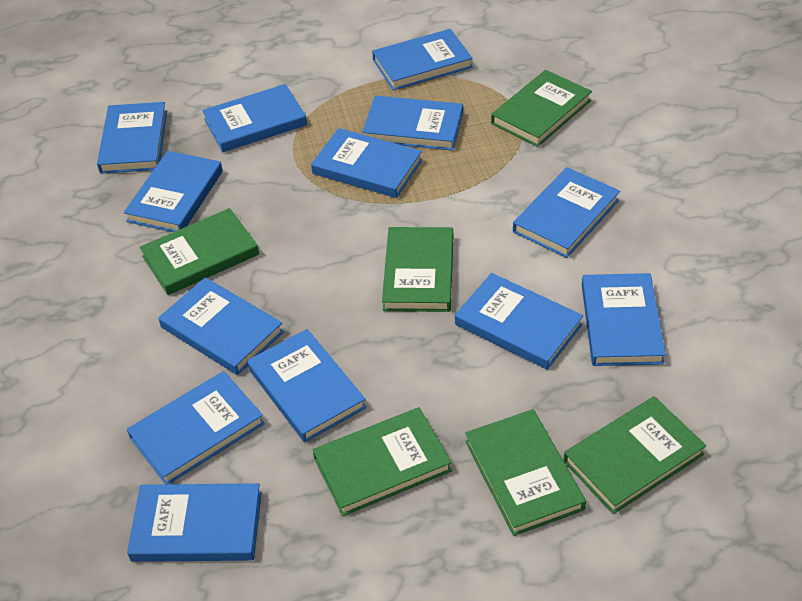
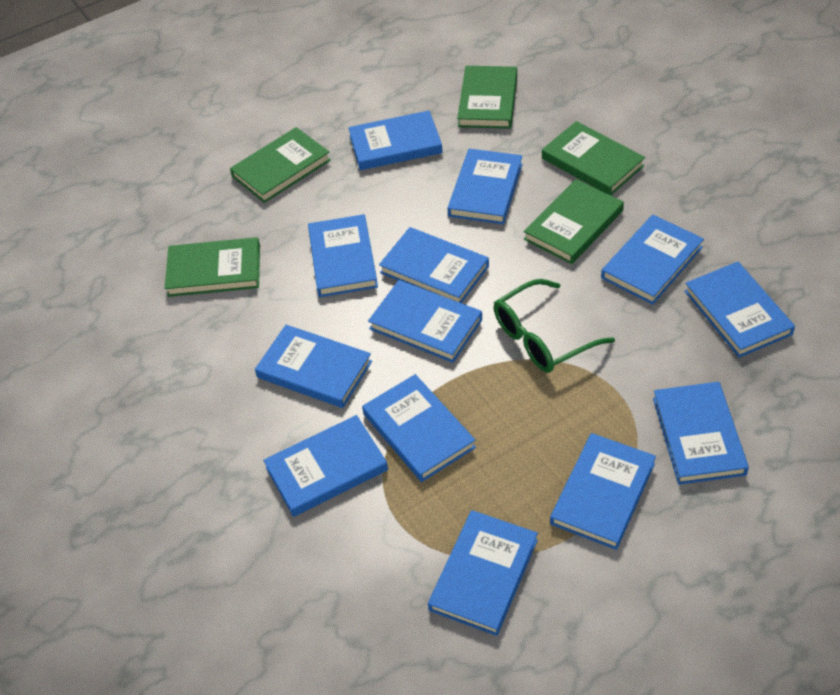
green book: 6 -> 5
green glasses: 0 -> 1

